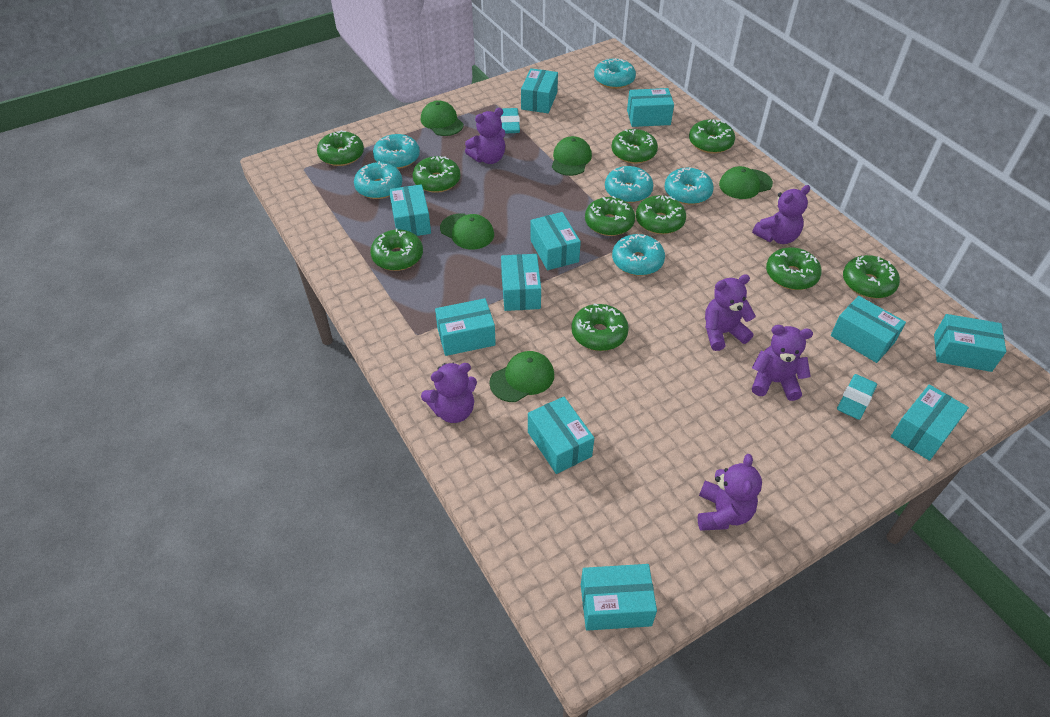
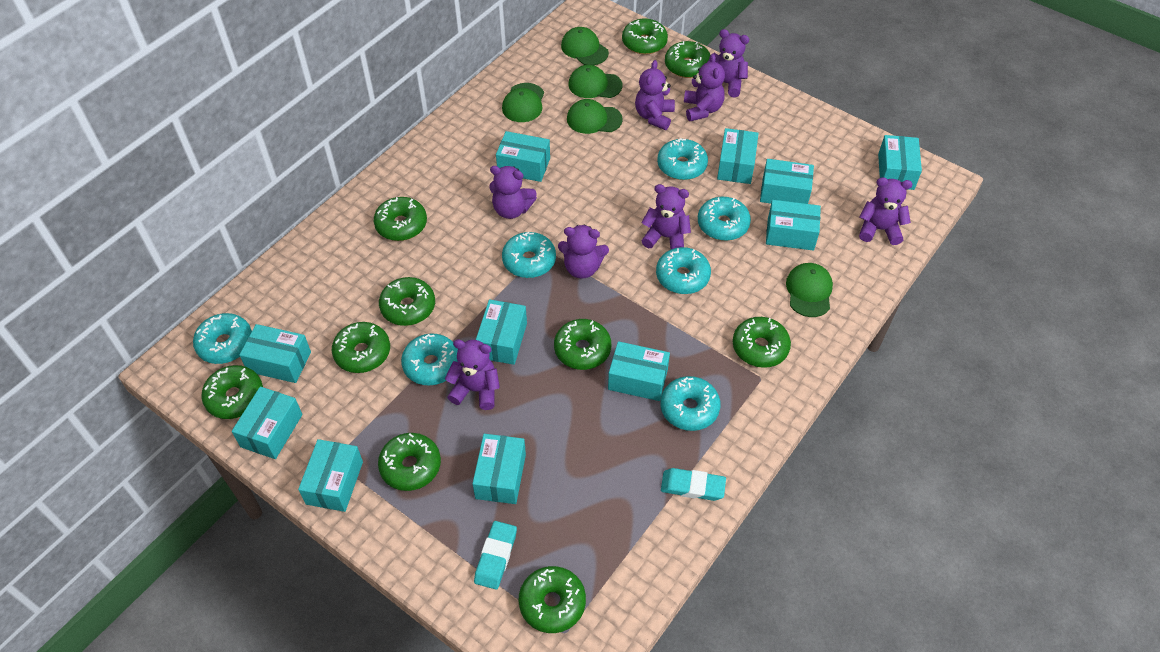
purple teddy bear: 6 -> 8
turquoise donut: 6 -> 7

